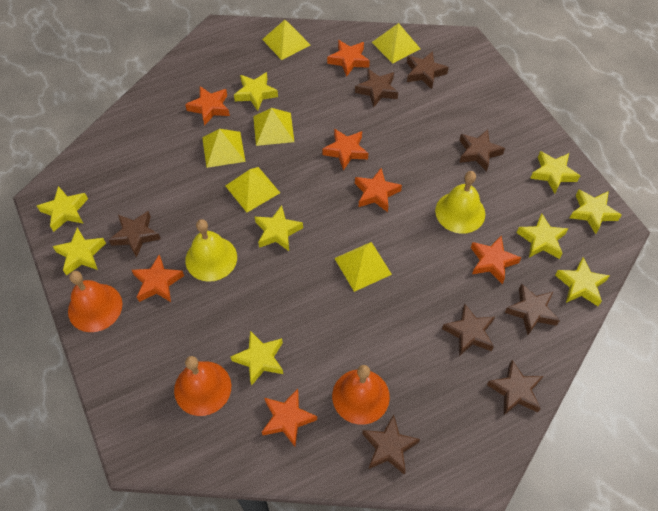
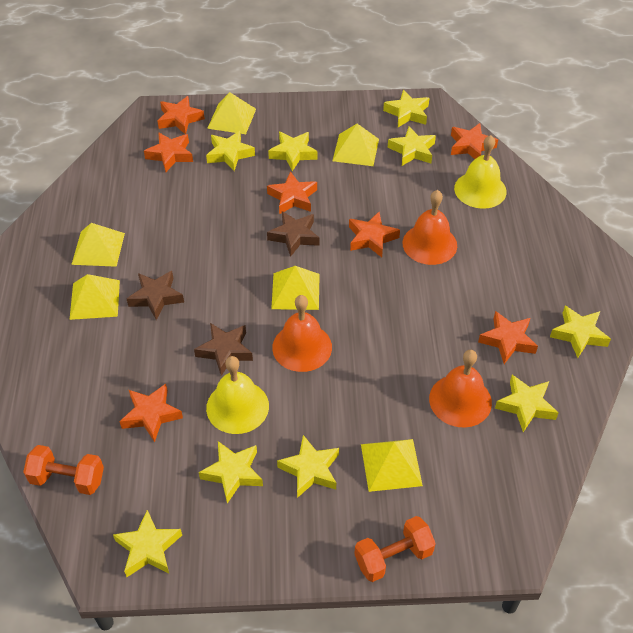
brown star: 8 -> 3
orange dumbbell: 0 -> 2

